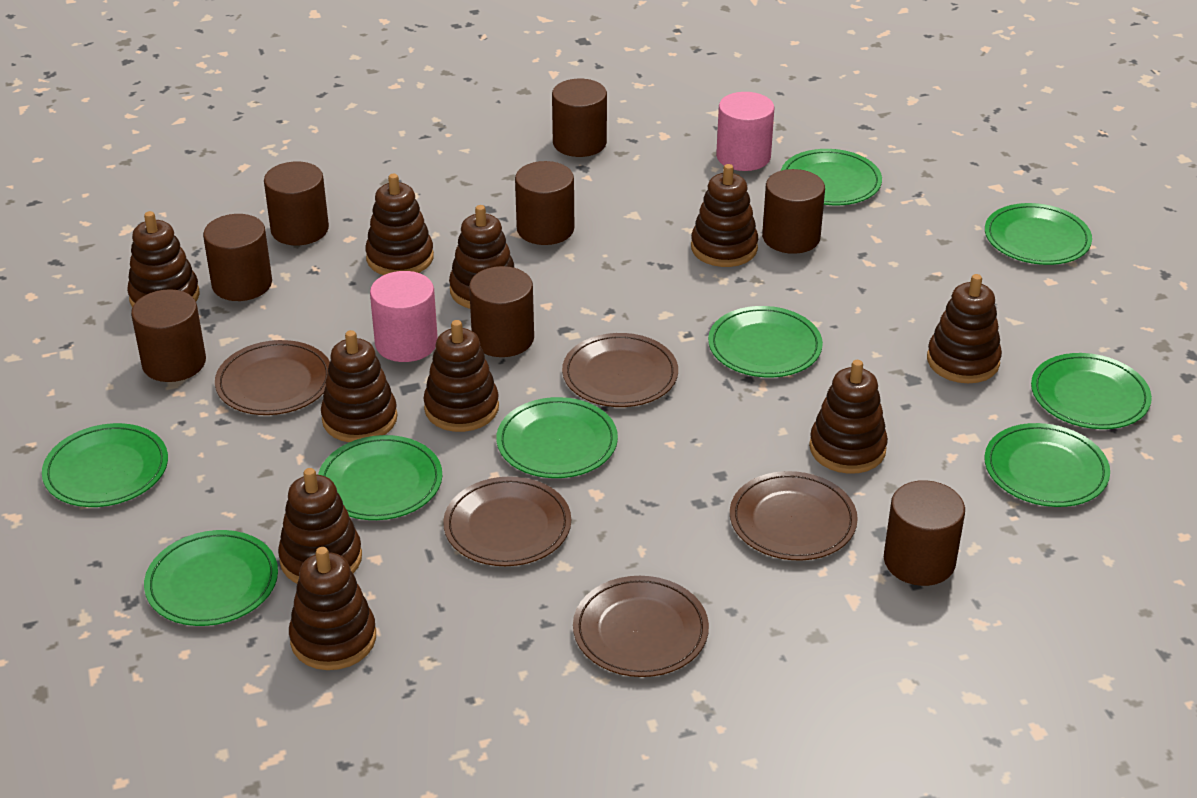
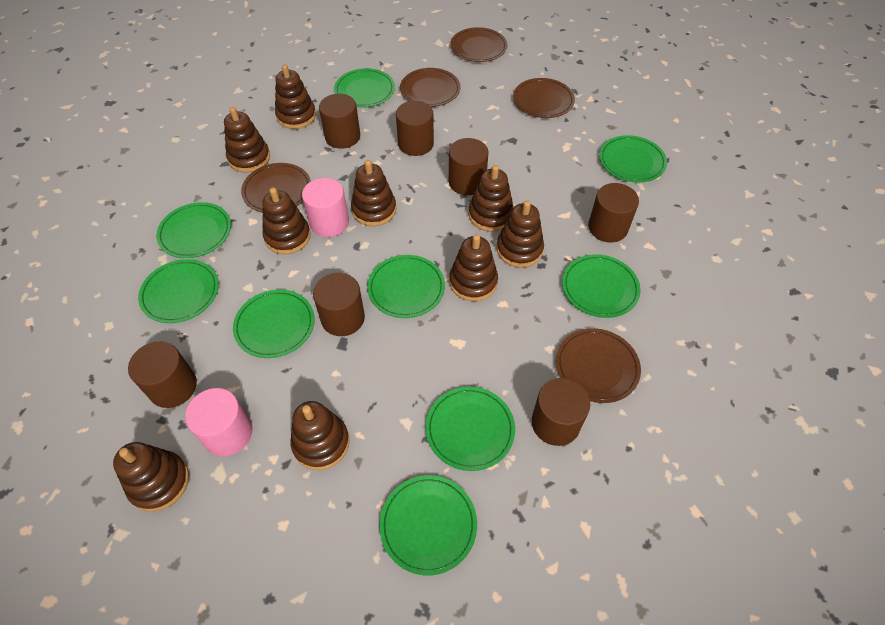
brown cylinder: 8 -> 7
brown stacking toy: 10 -> 9

